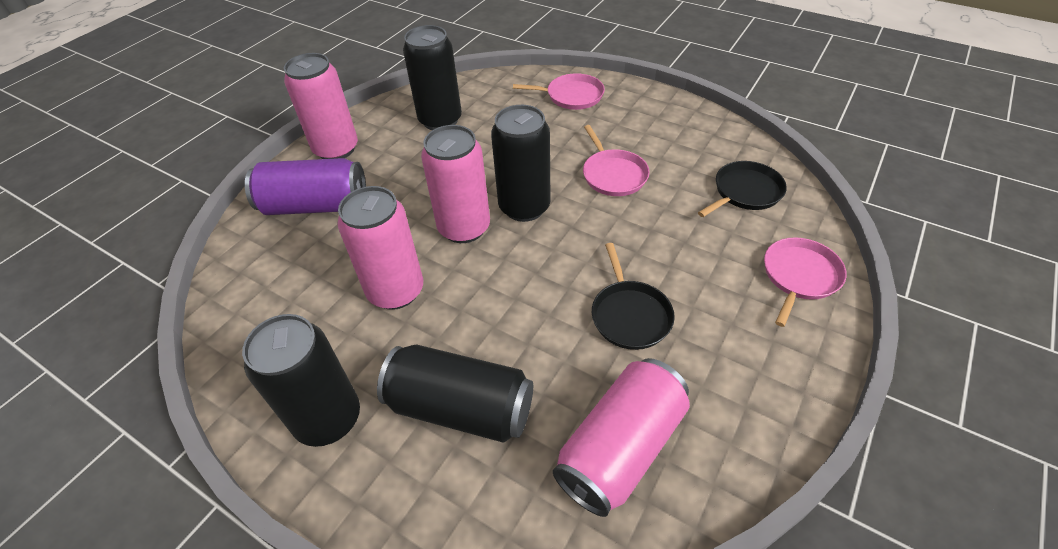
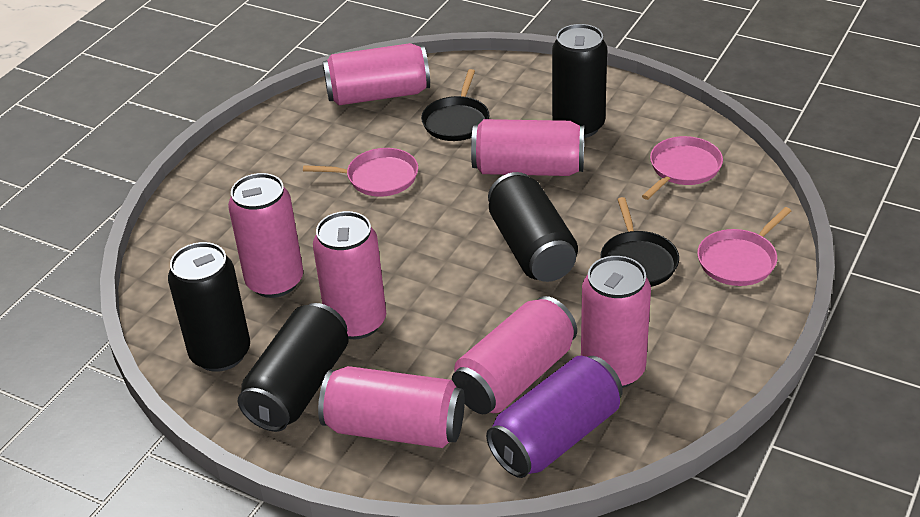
pink can: 4 -> 7

